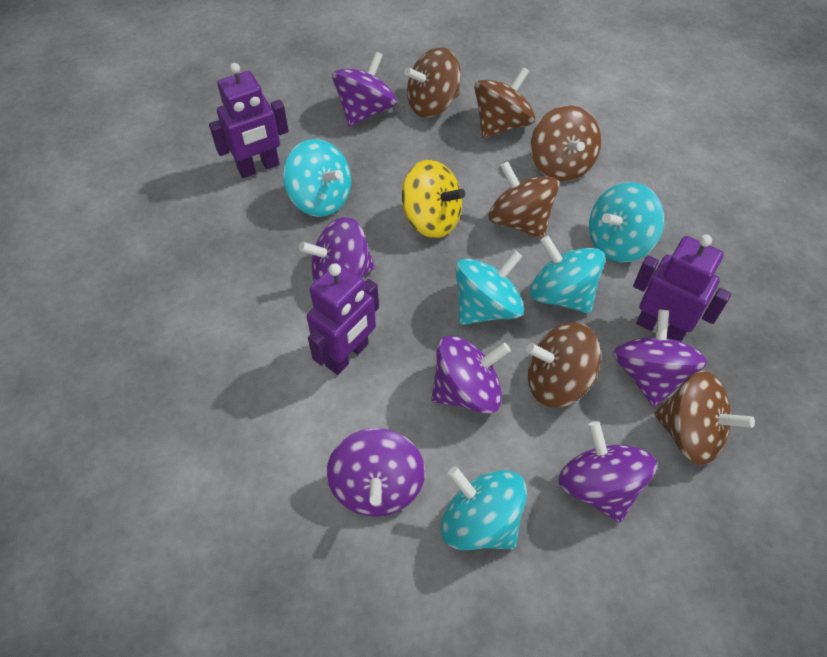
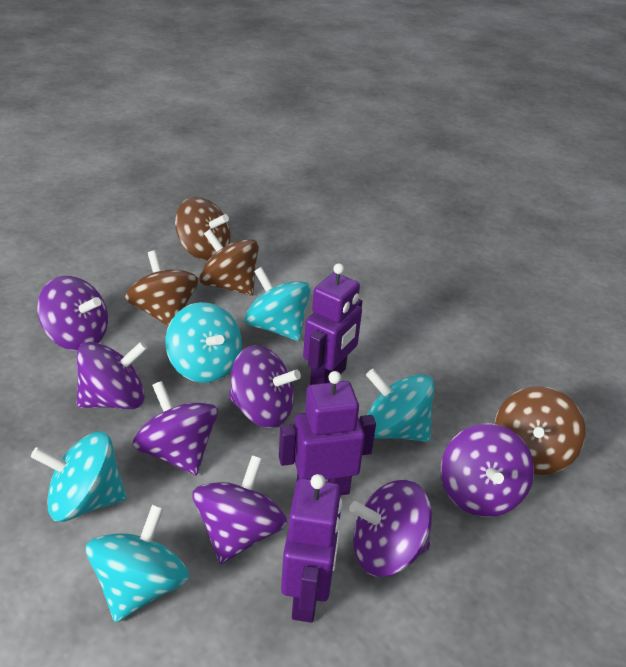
brown spinning top: 6 -> 4
purple spinning top: 6 -> 7
yellow spinning top: 1 -> 0

